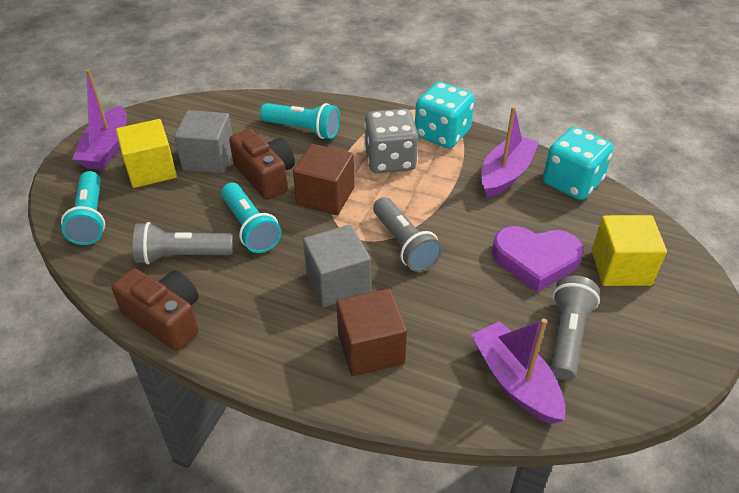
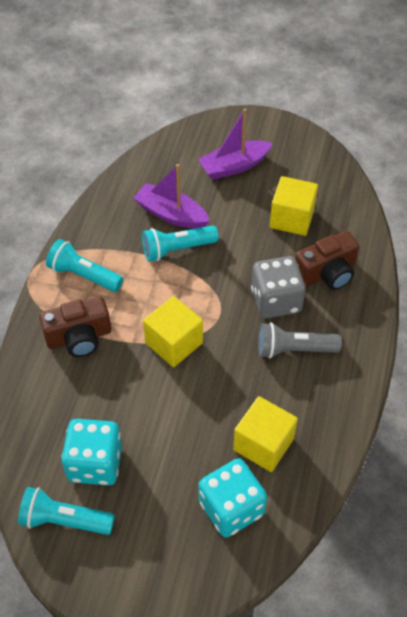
brown cube: 2 -> 0
grey cube: 2 -> 0
grey flashlight: 3 -> 1
purple boat: 3 -> 2
purple heart: 1 -> 0
yellow cube: 2 -> 3

